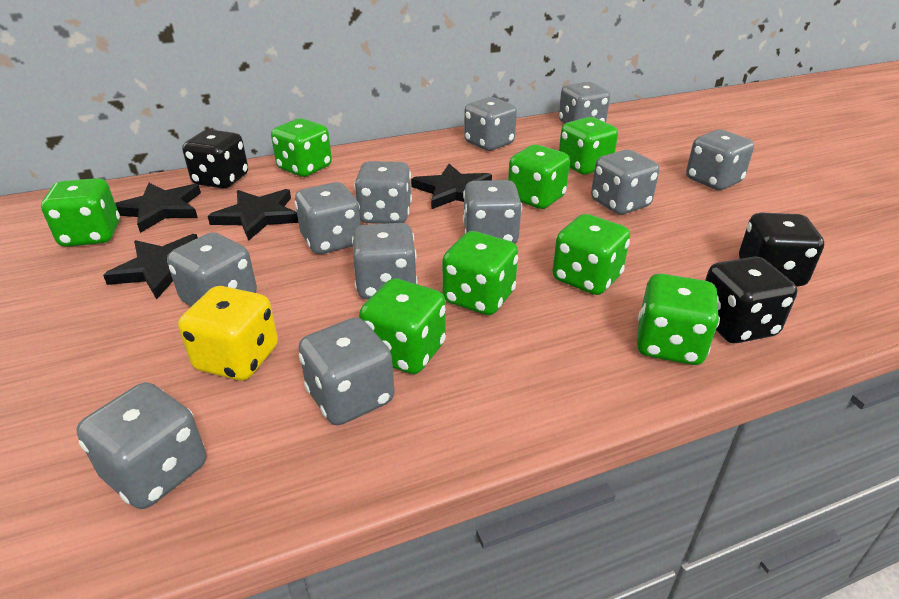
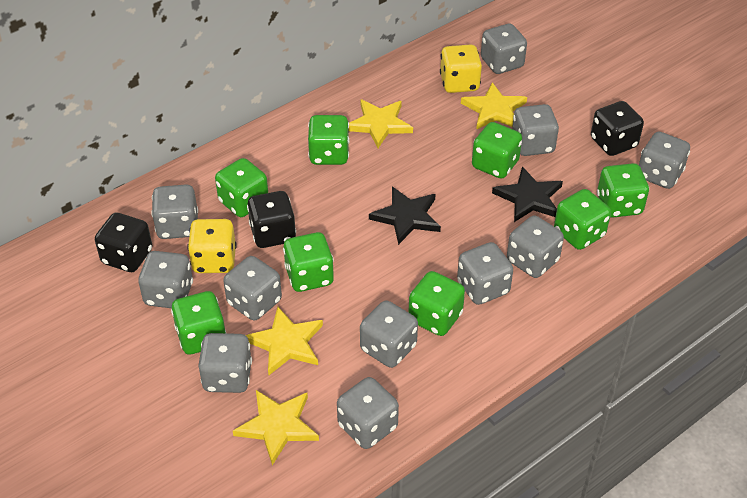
black star: 4 -> 2
yellow dice: 1 -> 2
yellow star: 0 -> 4

